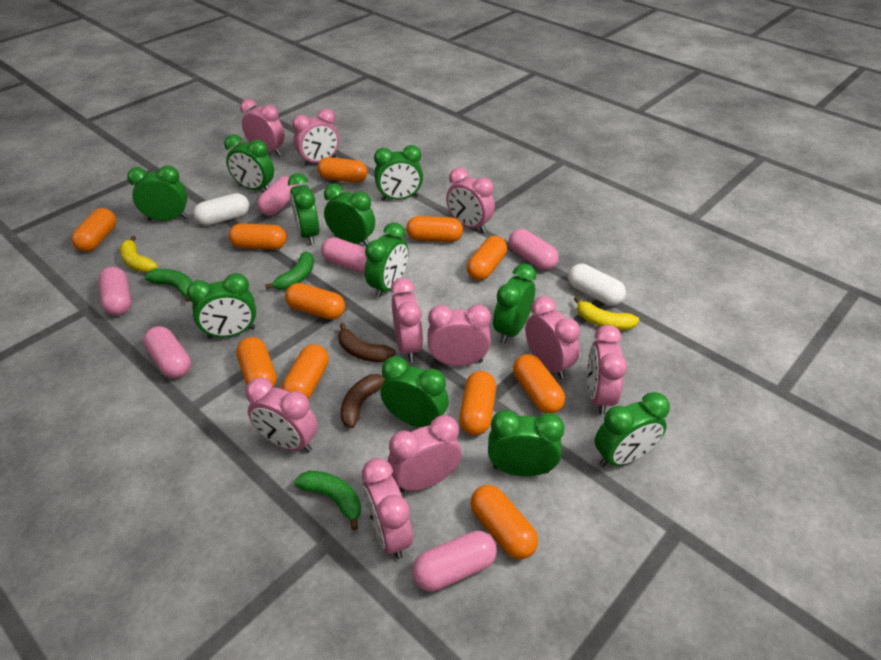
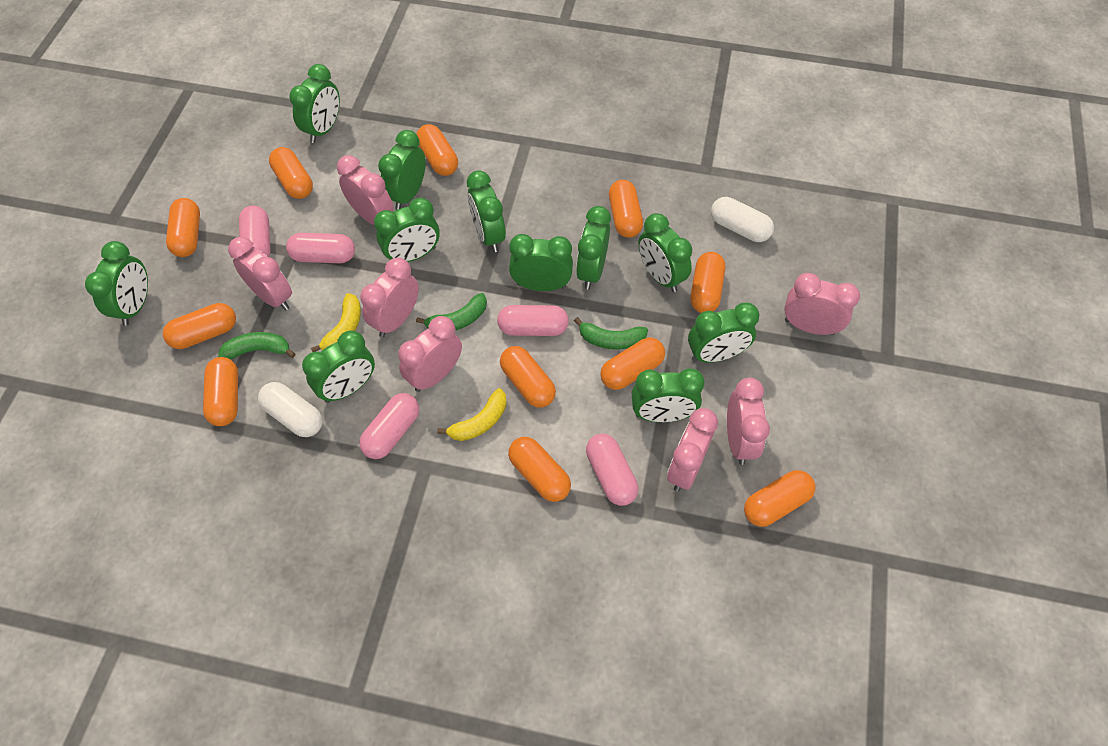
brown banana: 2 -> 0
pink capsule: 6 -> 5
pink clock: 10 -> 7

